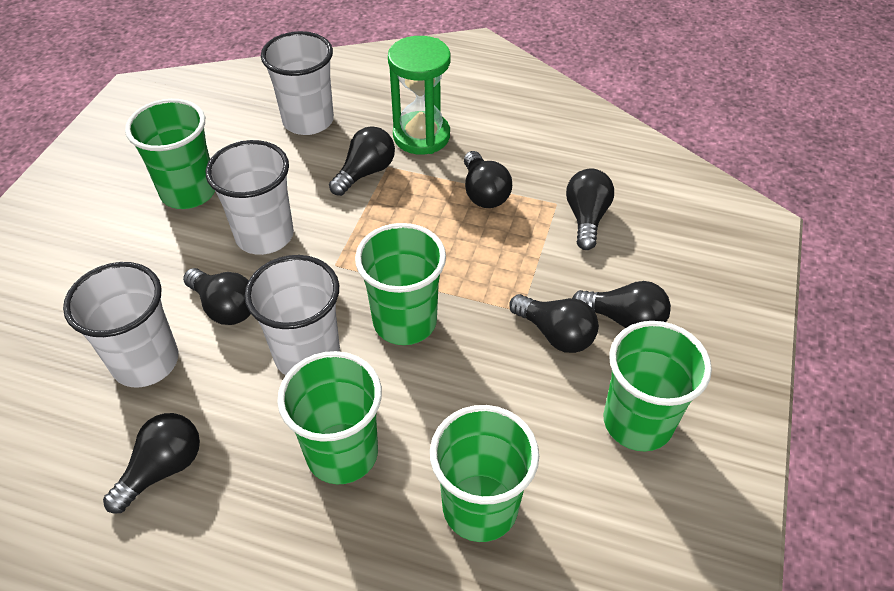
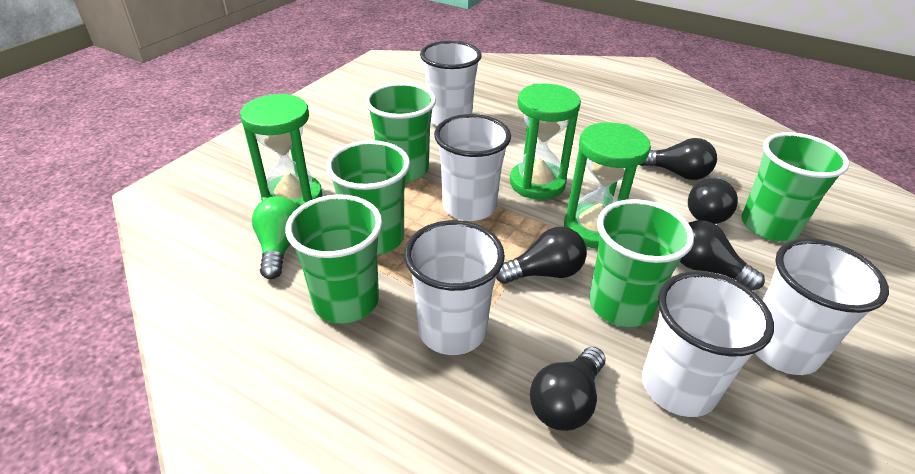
black light bulb: 7 -> 5
green hourglass: 1 -> 3
green light bulb: 0 -> 1
white cup: 4 -> 5

